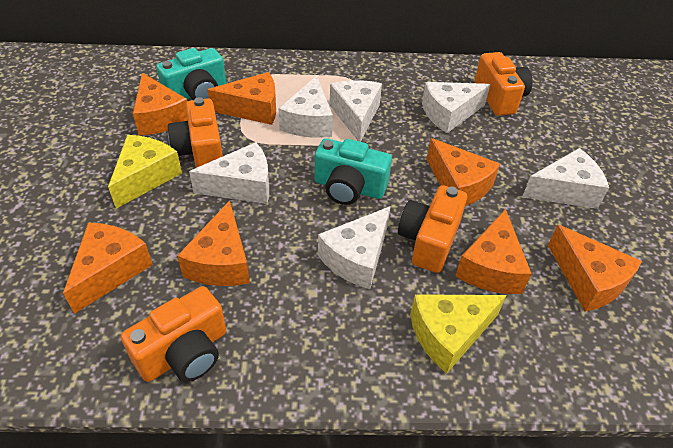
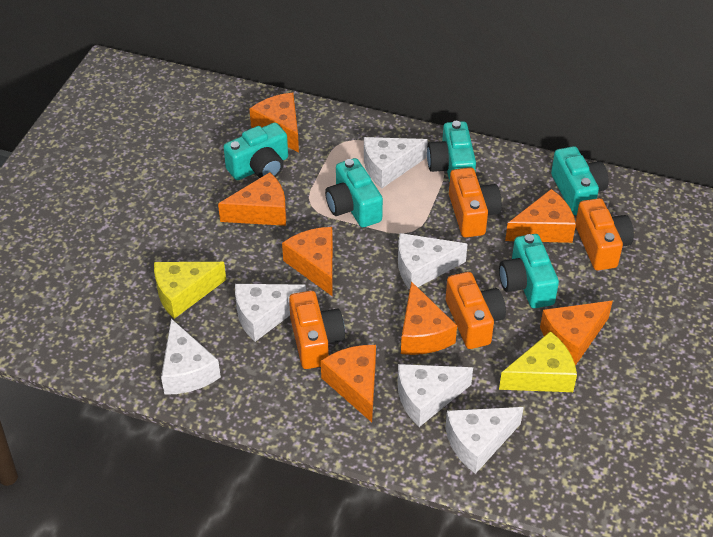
turquoise camera: 2 -> 5

